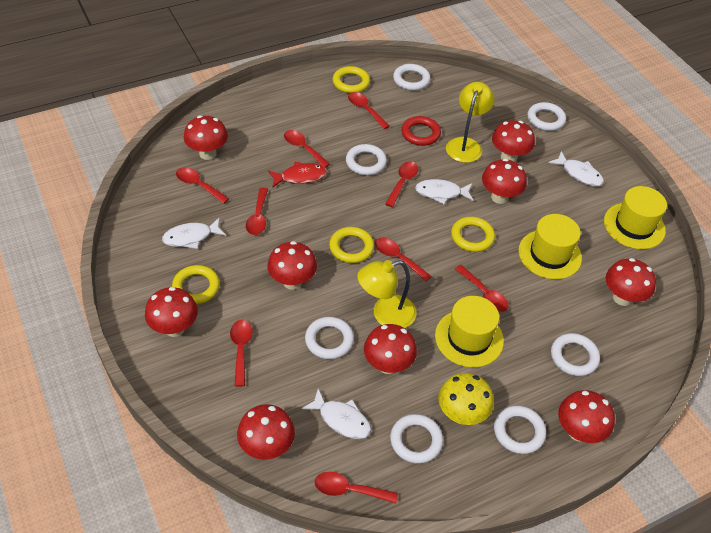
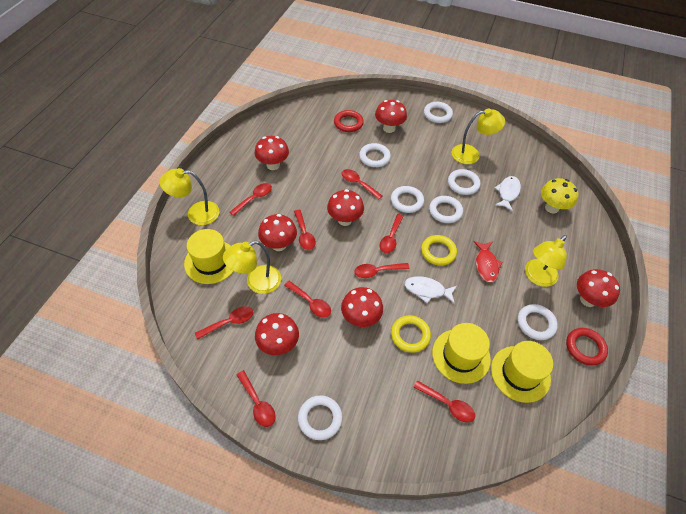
red mushroom: 9 -> 7
red ring: 1 -> 2
white fish: 4 -> 2
yellow lamp: 2 -> 4
yellow ring: 4 -> 2

